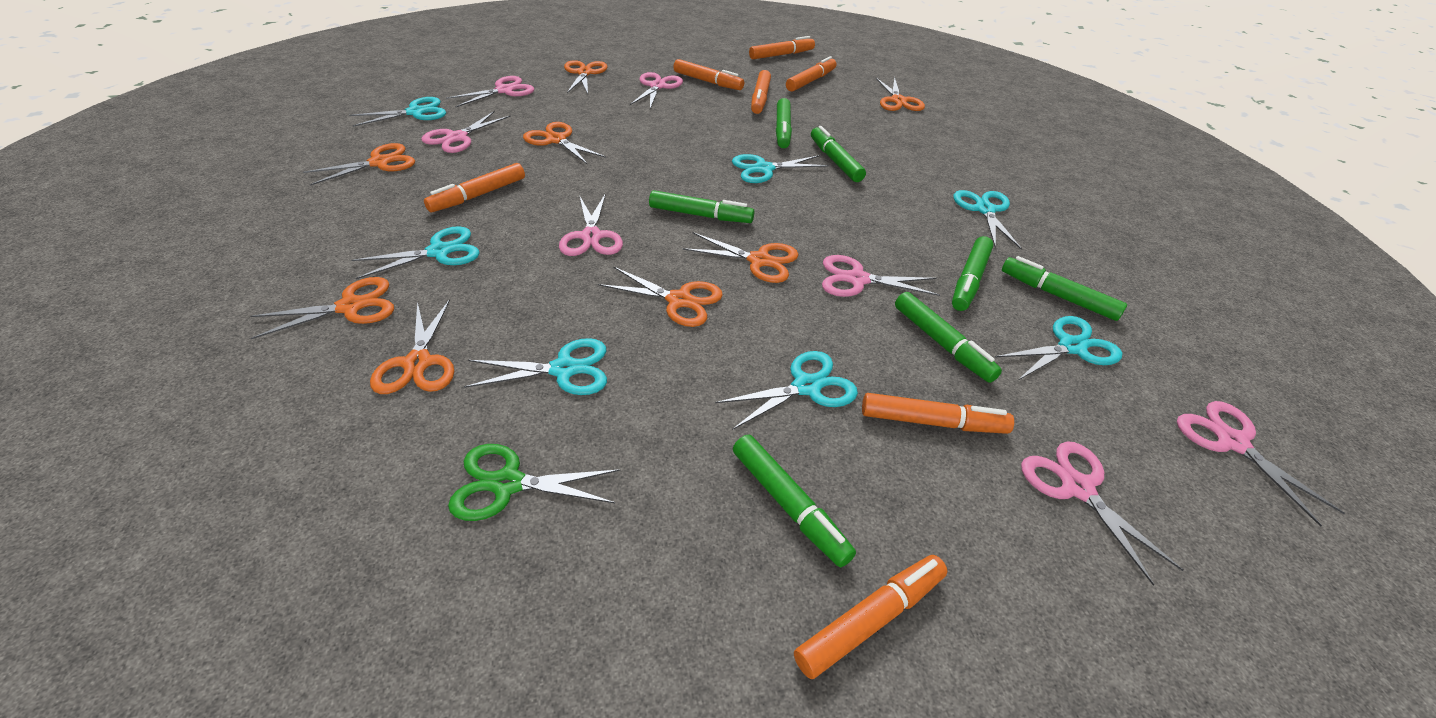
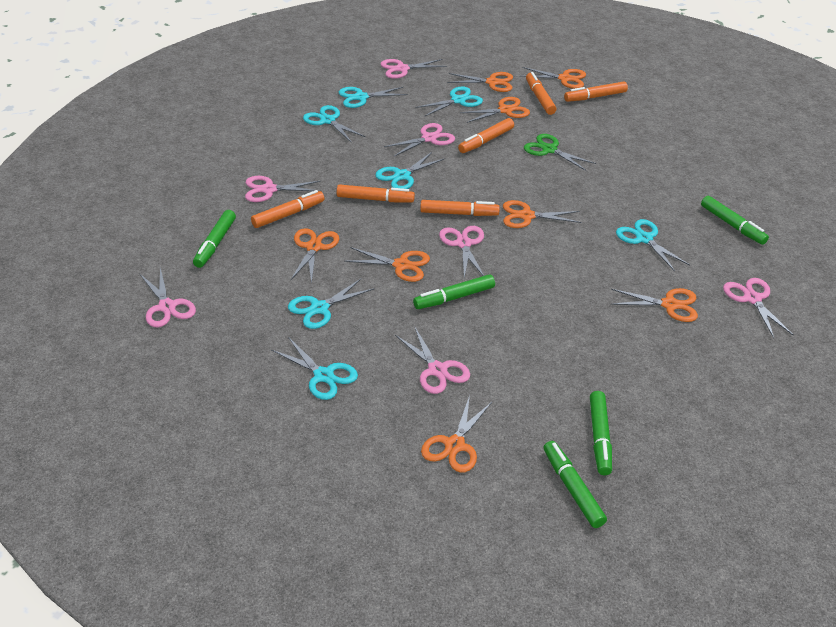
green marker: 7 -> 5
orange marker: 7 -> 6

